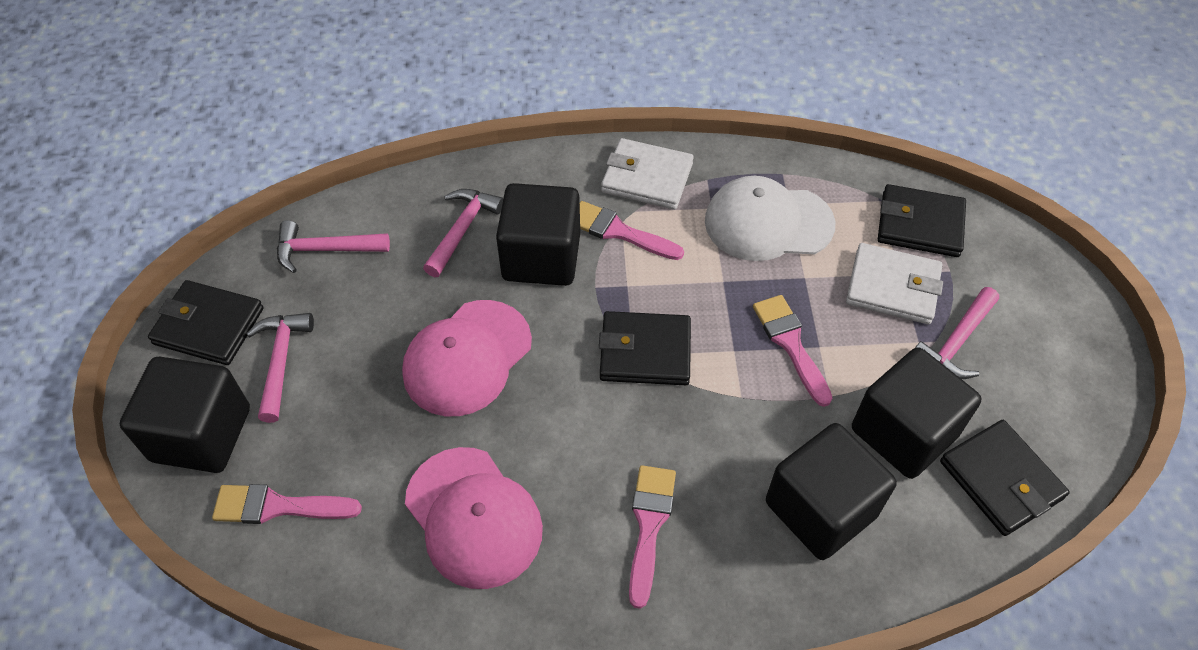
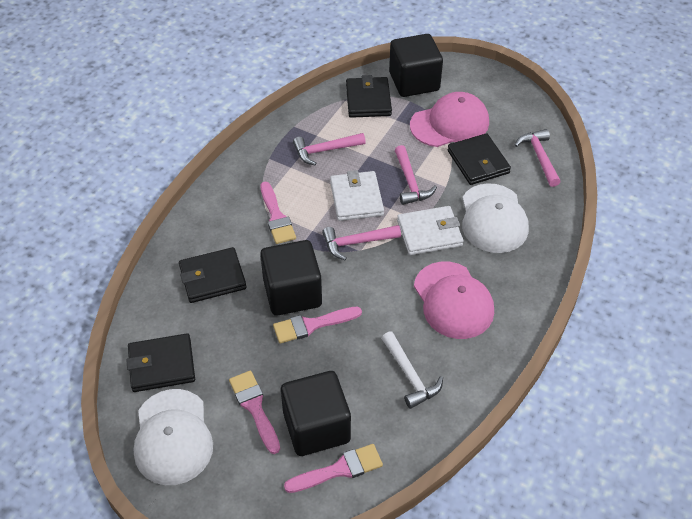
black cube: 4 -> 3
white cap: 1 -> 2
white hammer: 0 -> 1

